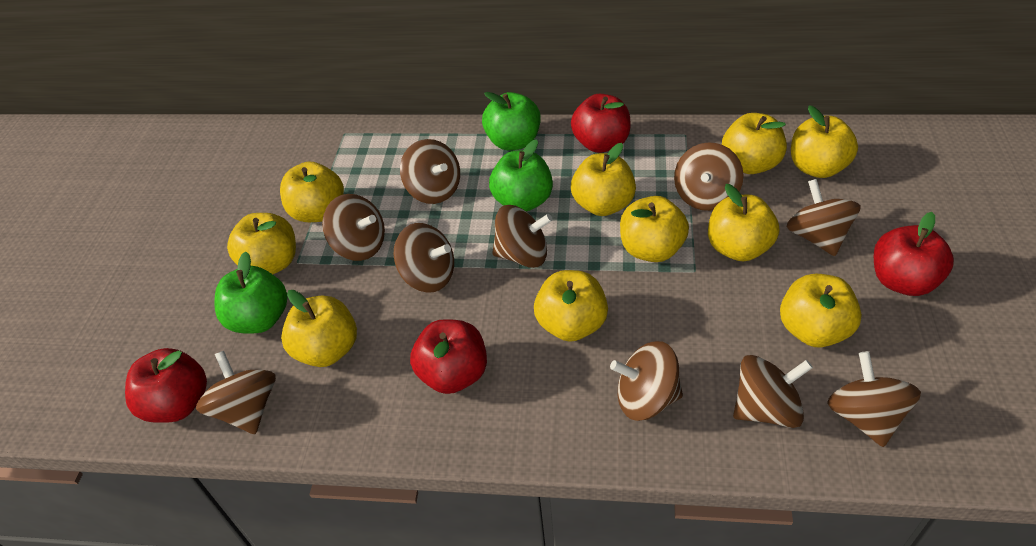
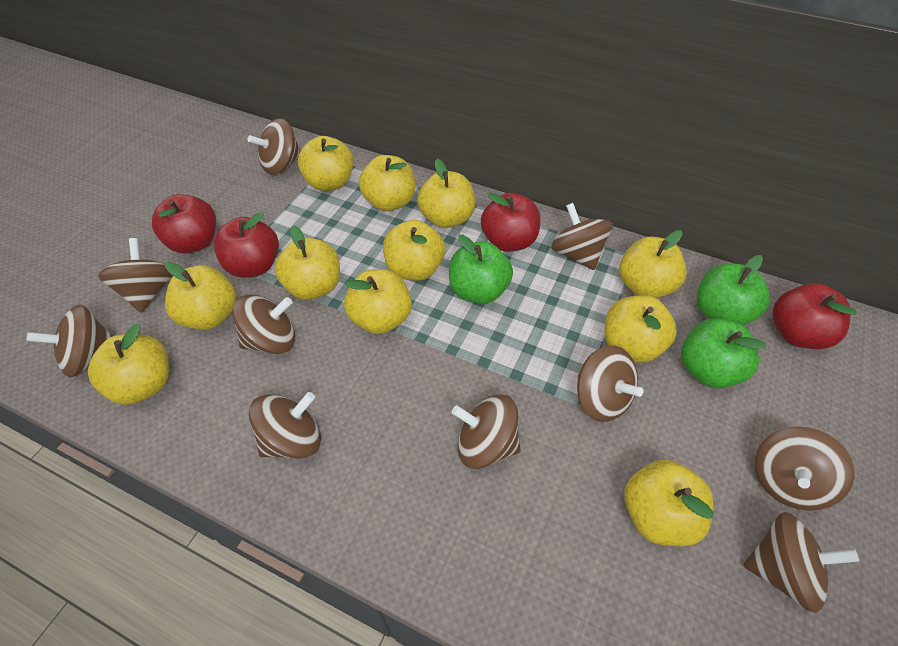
yellow apple: 10 -> 11

